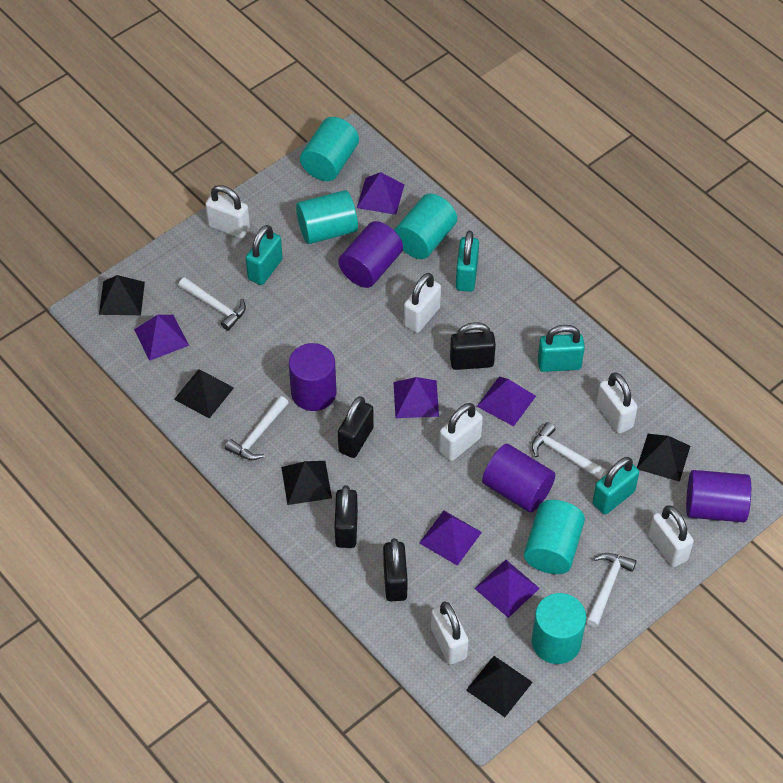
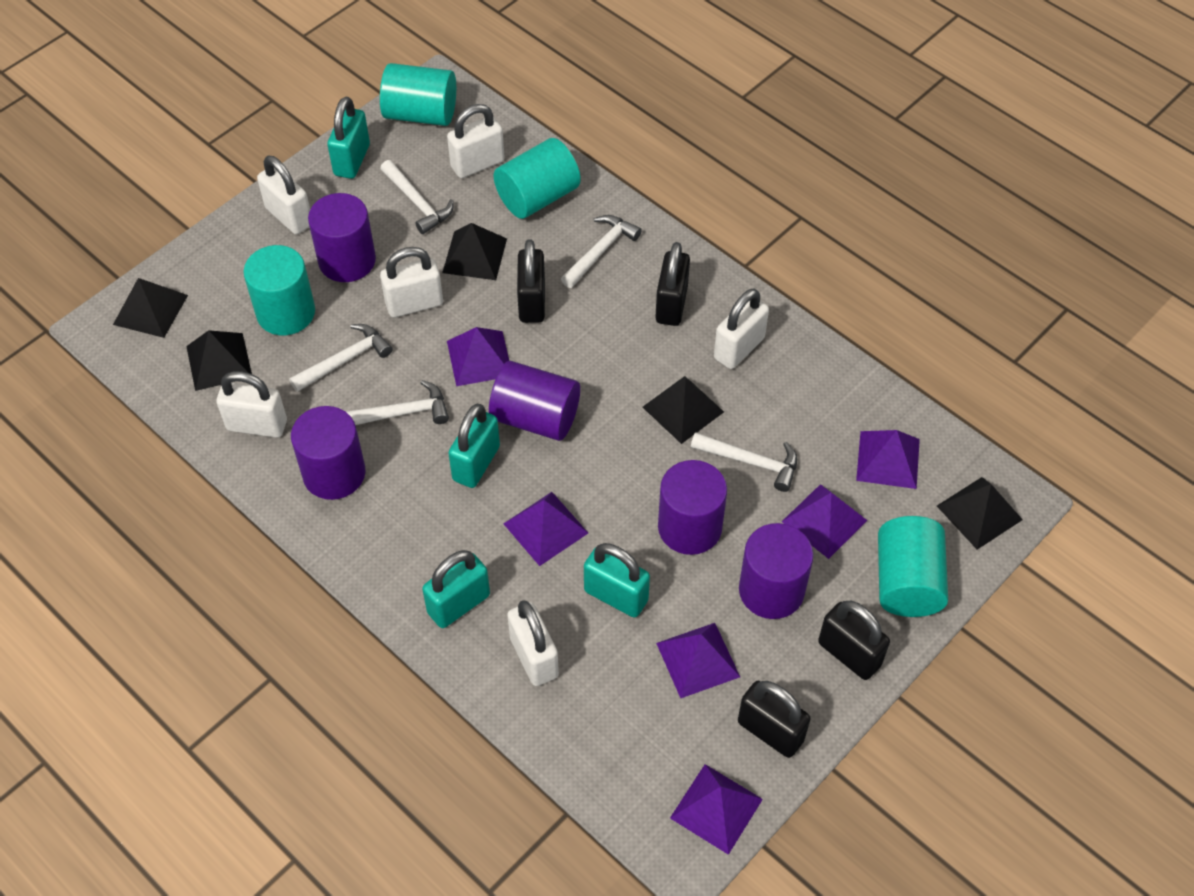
purple cylinder: 4 -> 5
turquoise cylinder: 5 -> 4
white hammer: 4 -> 5

